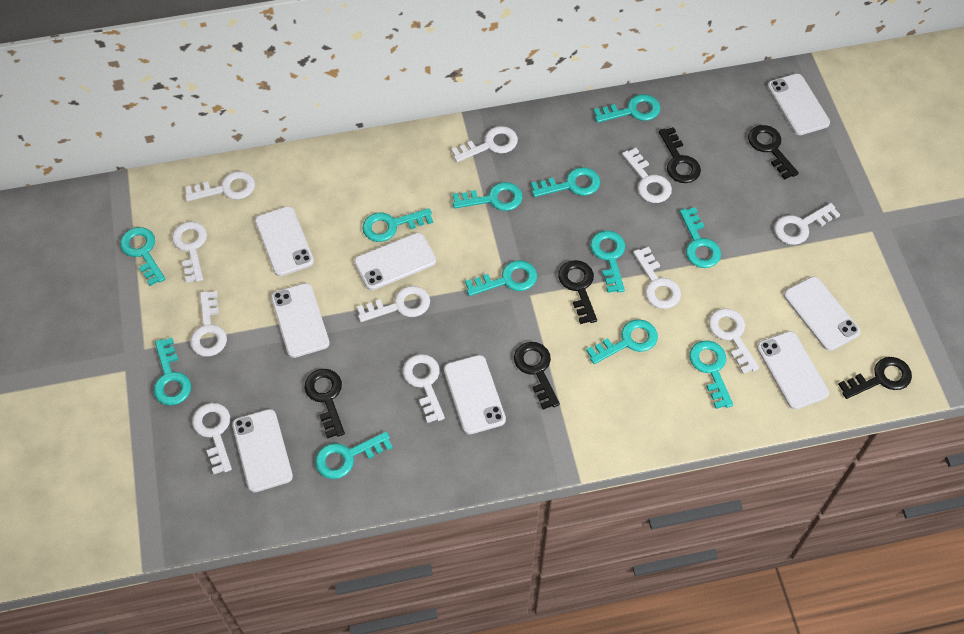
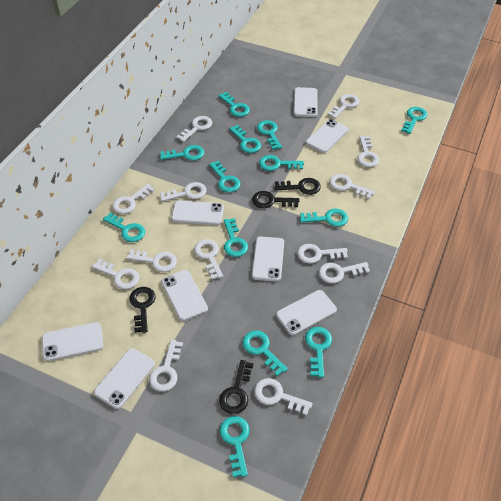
black key: 6 -> 4
turquoise key: 12 -> 13
white key: 11 -> 13

